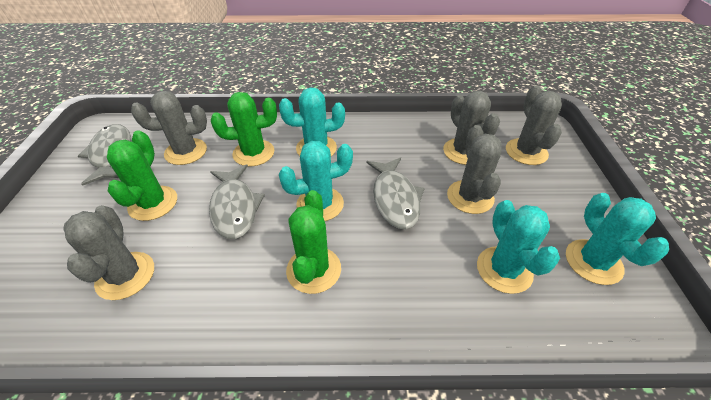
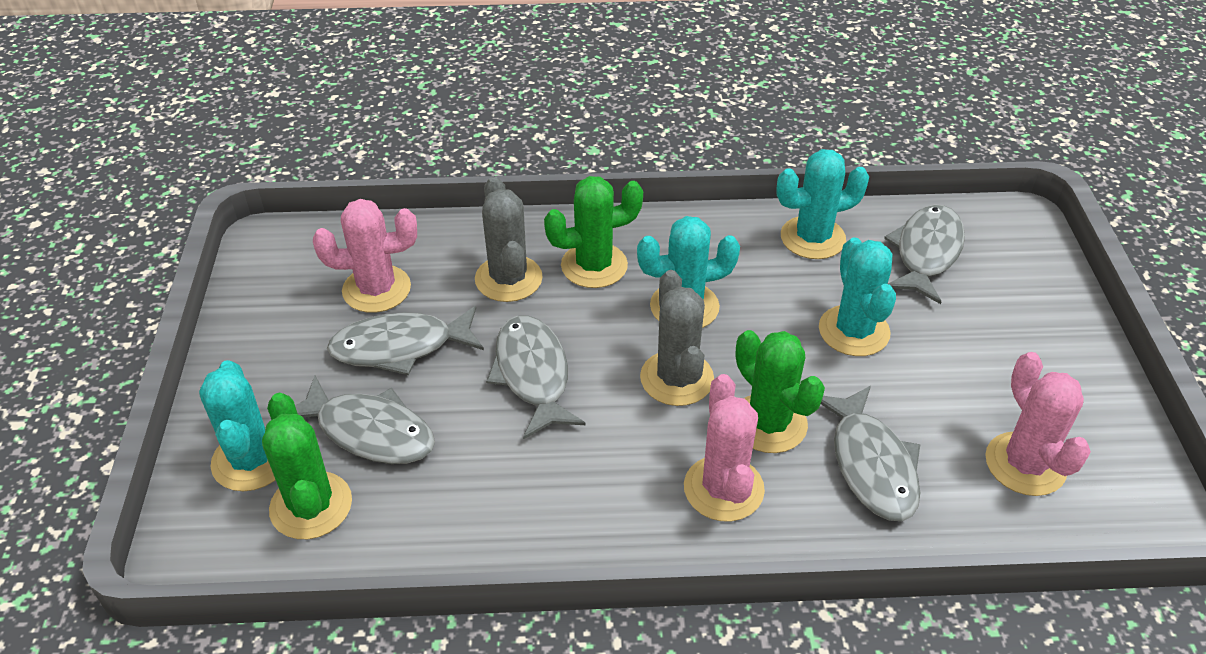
grey cactus: 5 -> 2
grey fish: 3 -> 5
pink cactus: 0 -> 3

